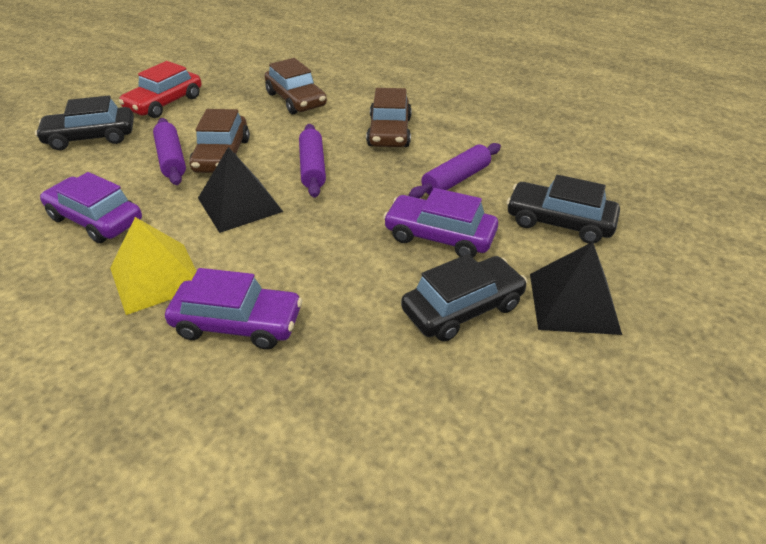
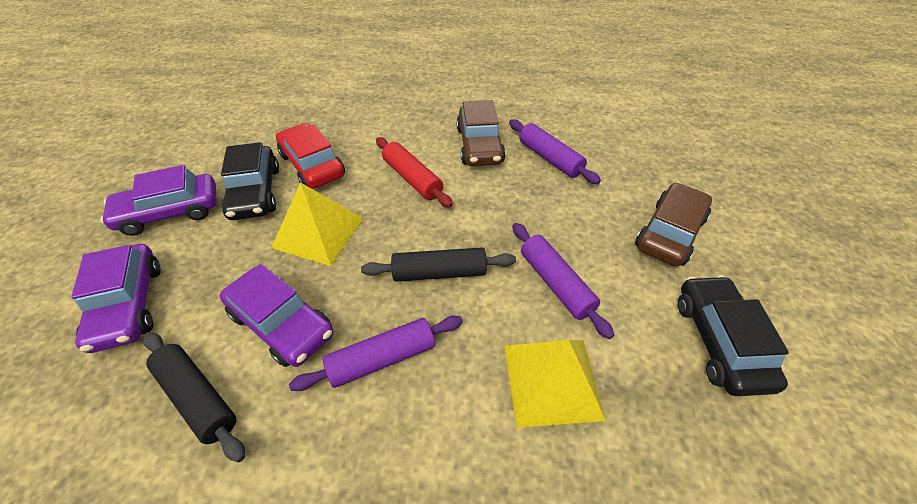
black car: 3 -> 2
black pyramid: 2 -> 0
black rolling pin: 0 -> 2
brown car: 3 -> 2
red rolling pin: 0 -> 1
yellow pyramid: 1 -> 2

